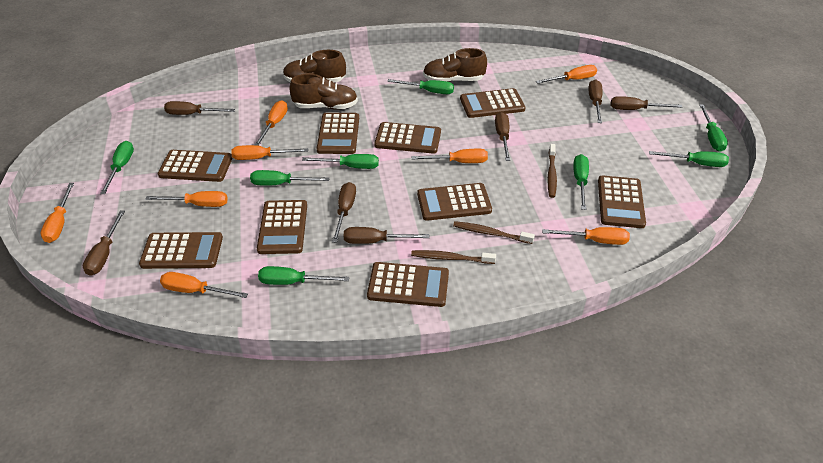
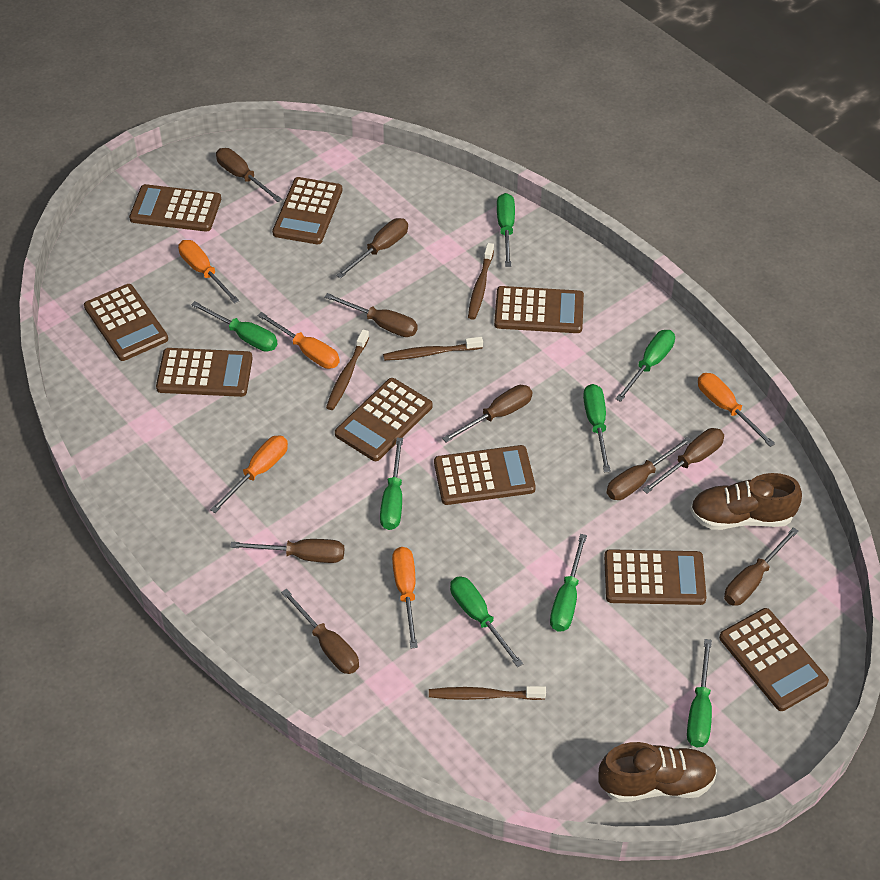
brown screwdriver: 7 -> 9
brown shoe: 3 -> 2
brown toothbrush: 3 -> 4
orange screwdriver: 8 -> 5

